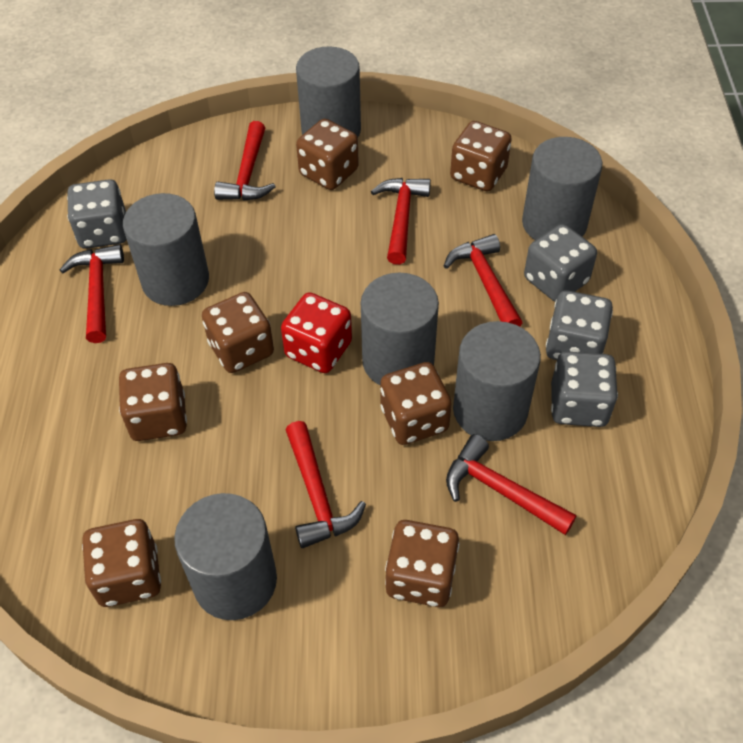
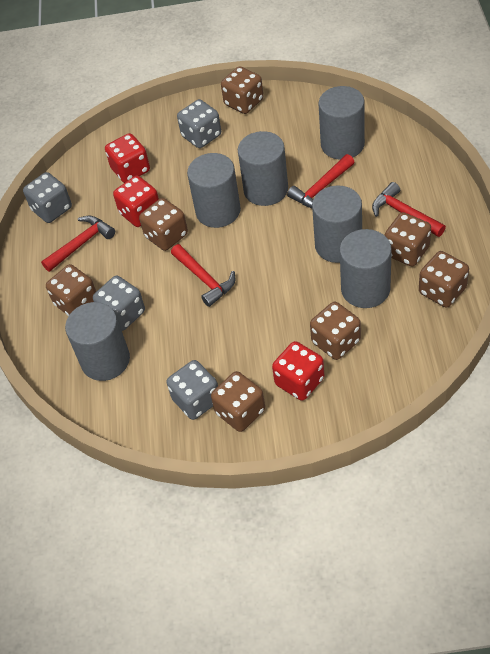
red dice: 1 -> 3
red hammer: 6 -> 4

